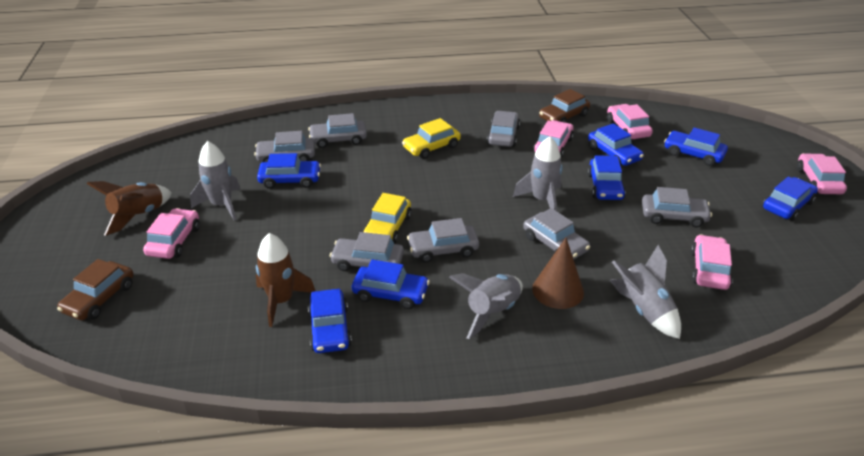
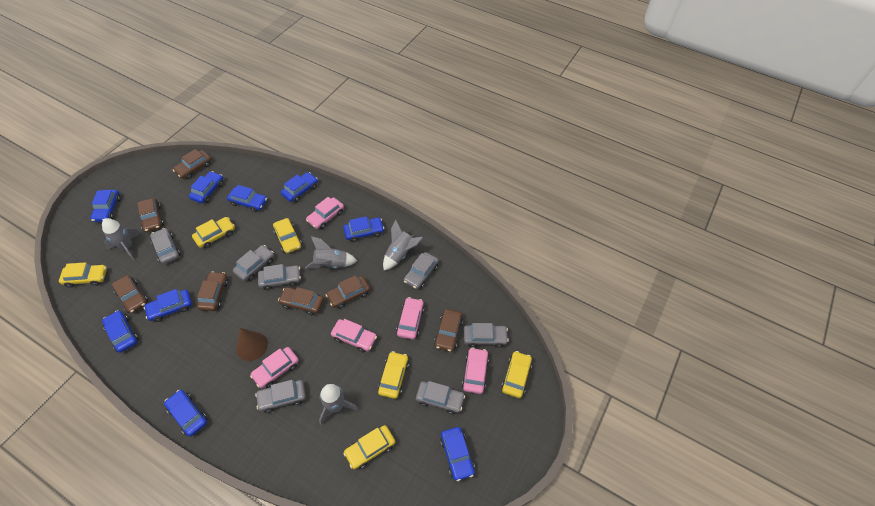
blue car: 7 -> 9
brown car: 2 -> 7
brown rocket: 2 -> 0
yellow car: 2 -> 6

